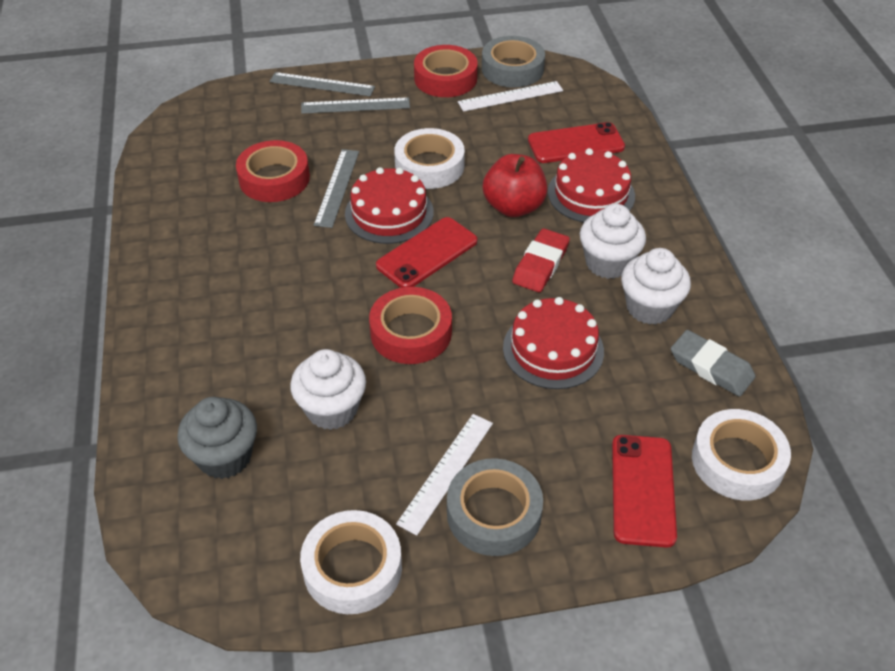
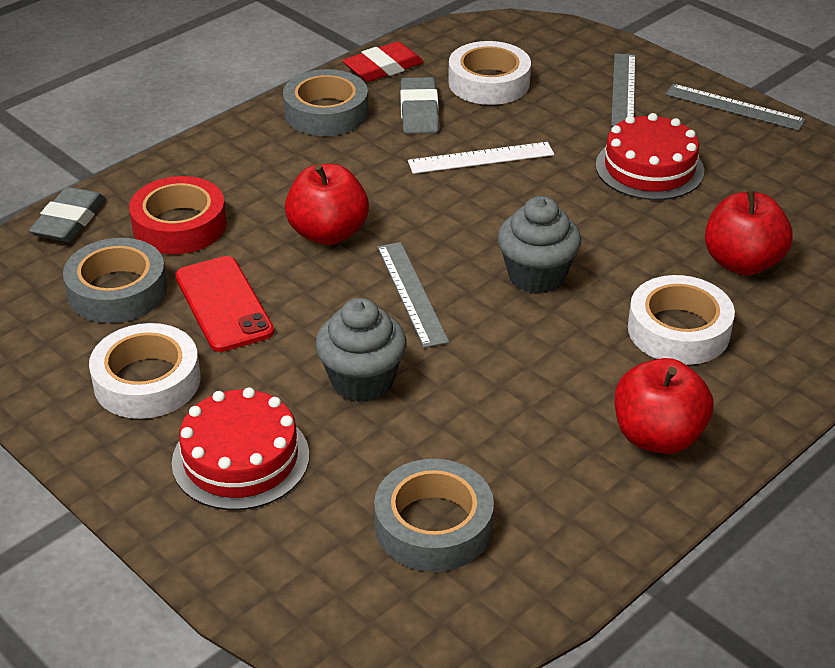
grey cupcake: 1 -> 2
grey eraser: 1 -> 2
grey tape: 2 -> 3
red apple: 1 -> 3
red cake: 3 -> 2
red phone: 3 -> 1
red tape: 3 -> 1
white cupcake: 3 -> 0
white ruler: 2 -> 1

